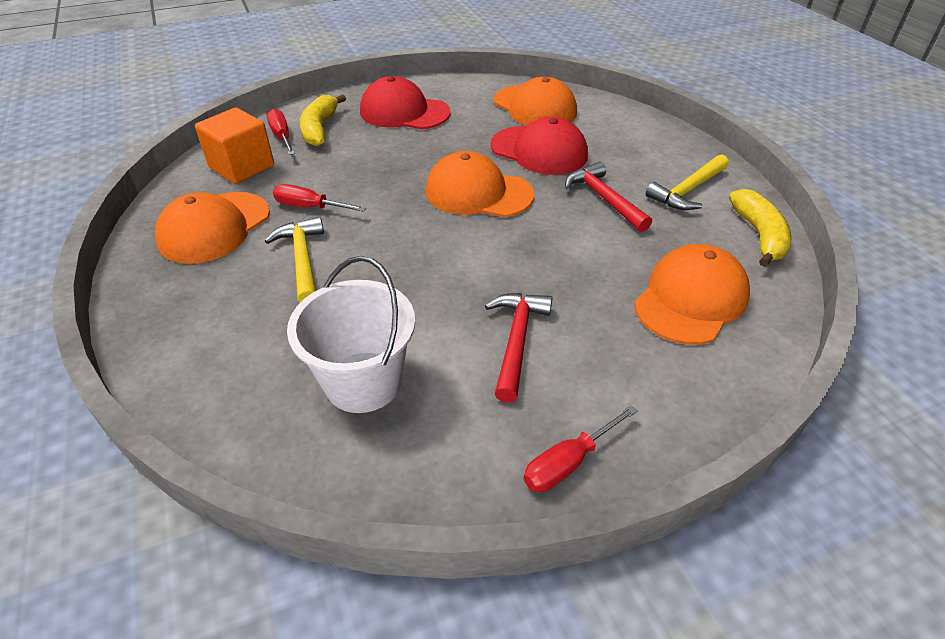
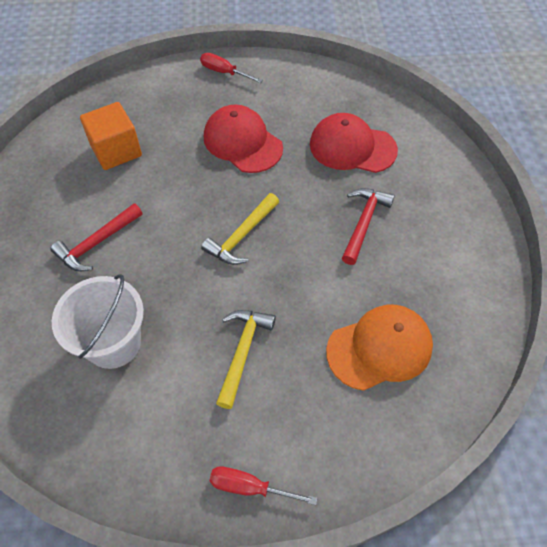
orange cap: 4 -> 1
red screwdriver: 3 -> 2
yellow banana: 2 -> 0

